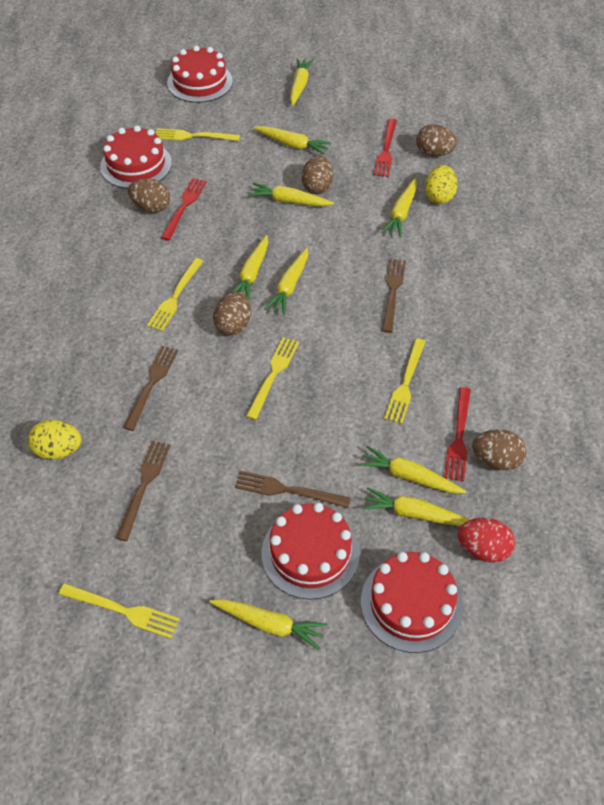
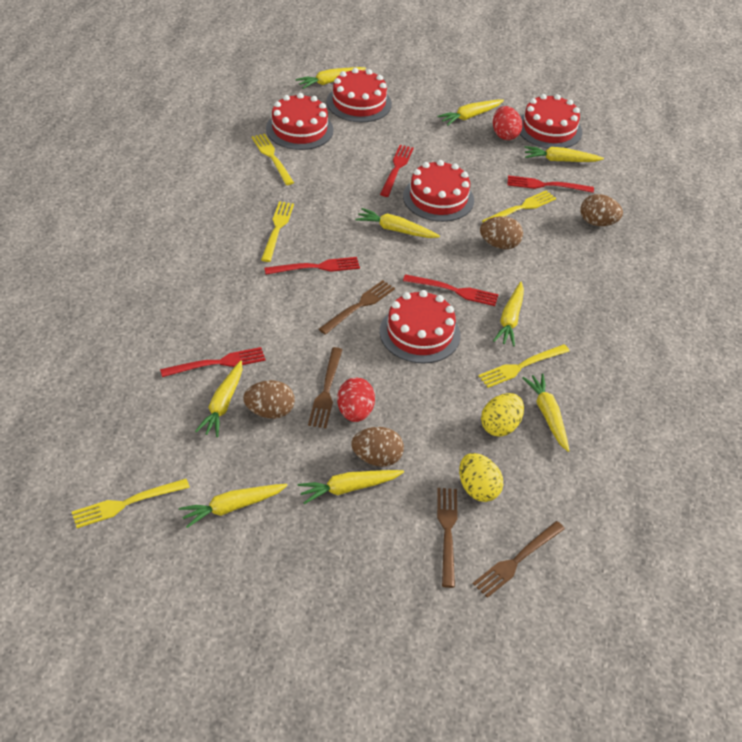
brown egg: 5 -> 4
red cake: 4 -> 5
red egg: 1 -> 2
red fork: 3 -> 5

